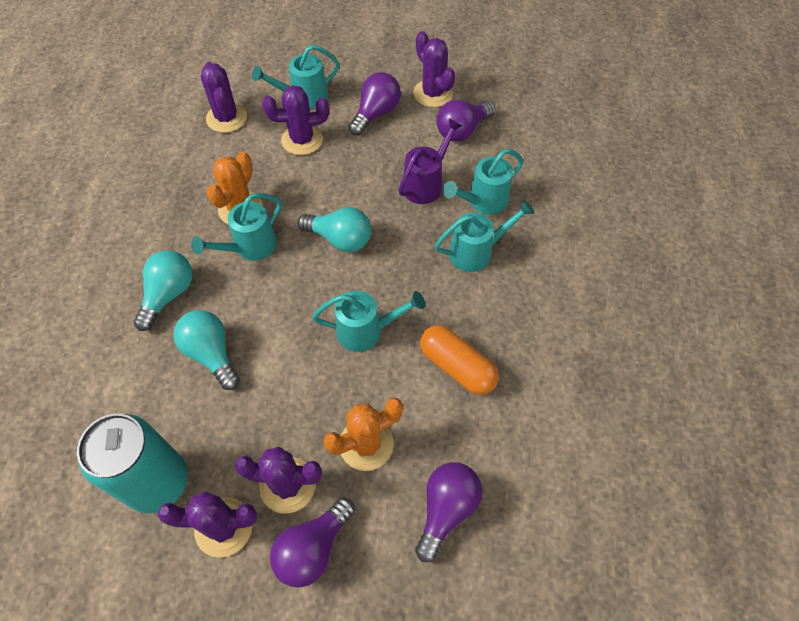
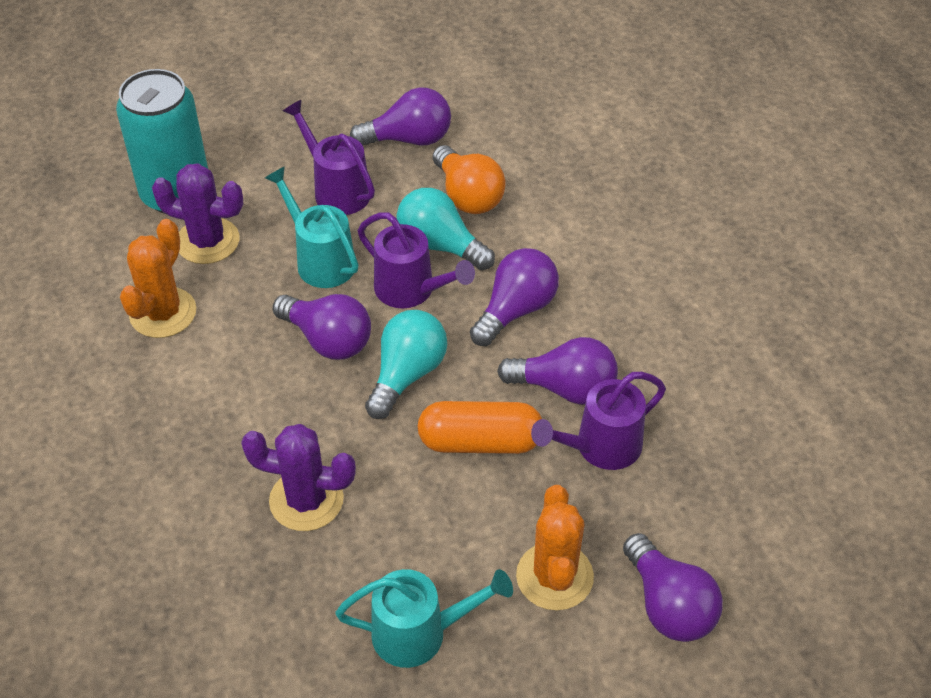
orange light bulb: 0 -> 1
purple cactus: 5 -> 2
purple light bulb: 4 -> 5
purple watering can: 1 -> 3
turquoise light bulb: 3 -> 2
turquoise watering can: 5 -> 2

